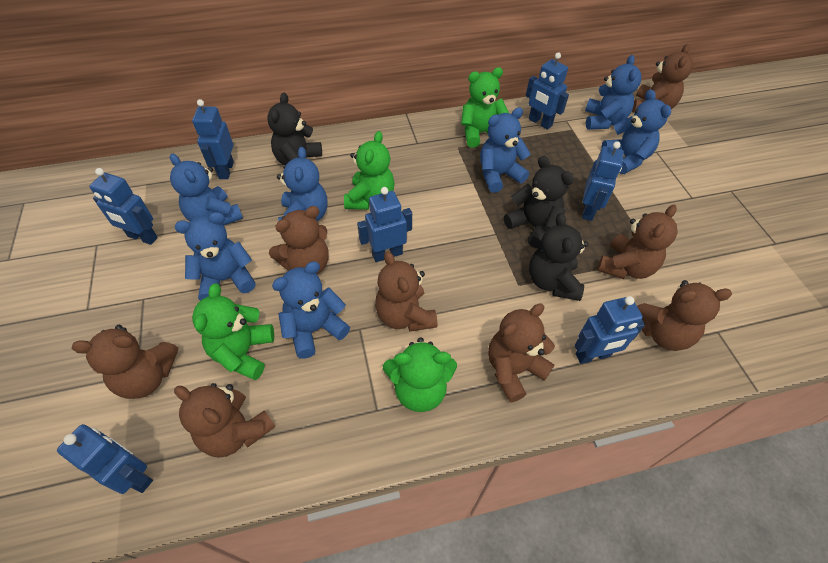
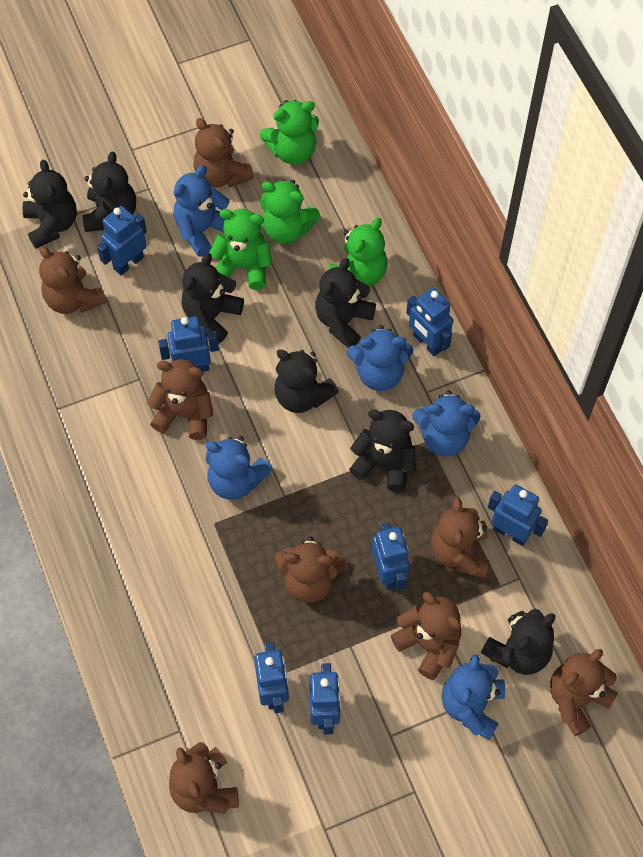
black teddy bear: 3 -> 7
blue teddy bear: 7 -> 5

